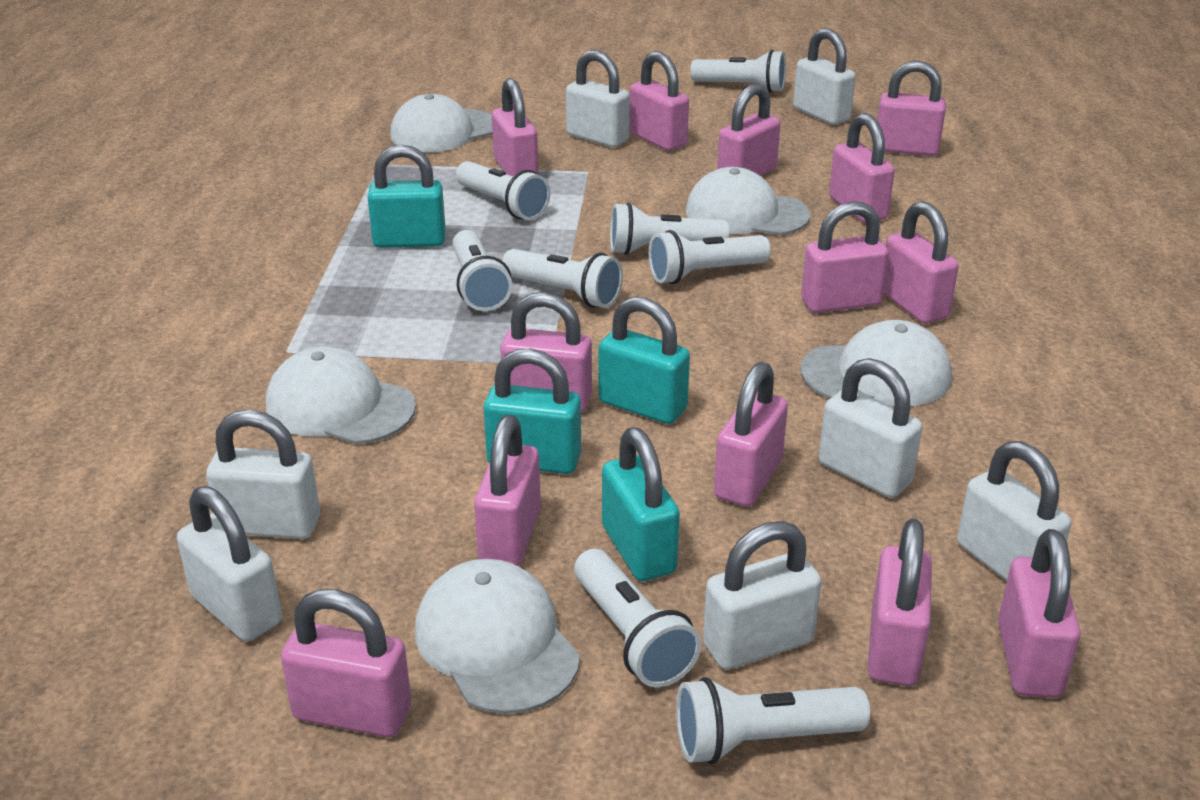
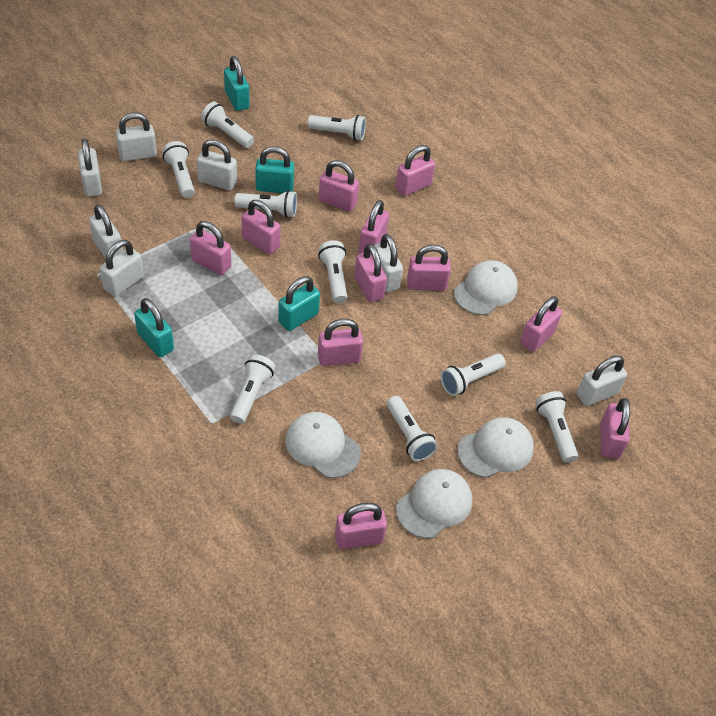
pink padlock: 13 -> 11
white cap: 5 -> 4
white flashlight: 8 -> 9

